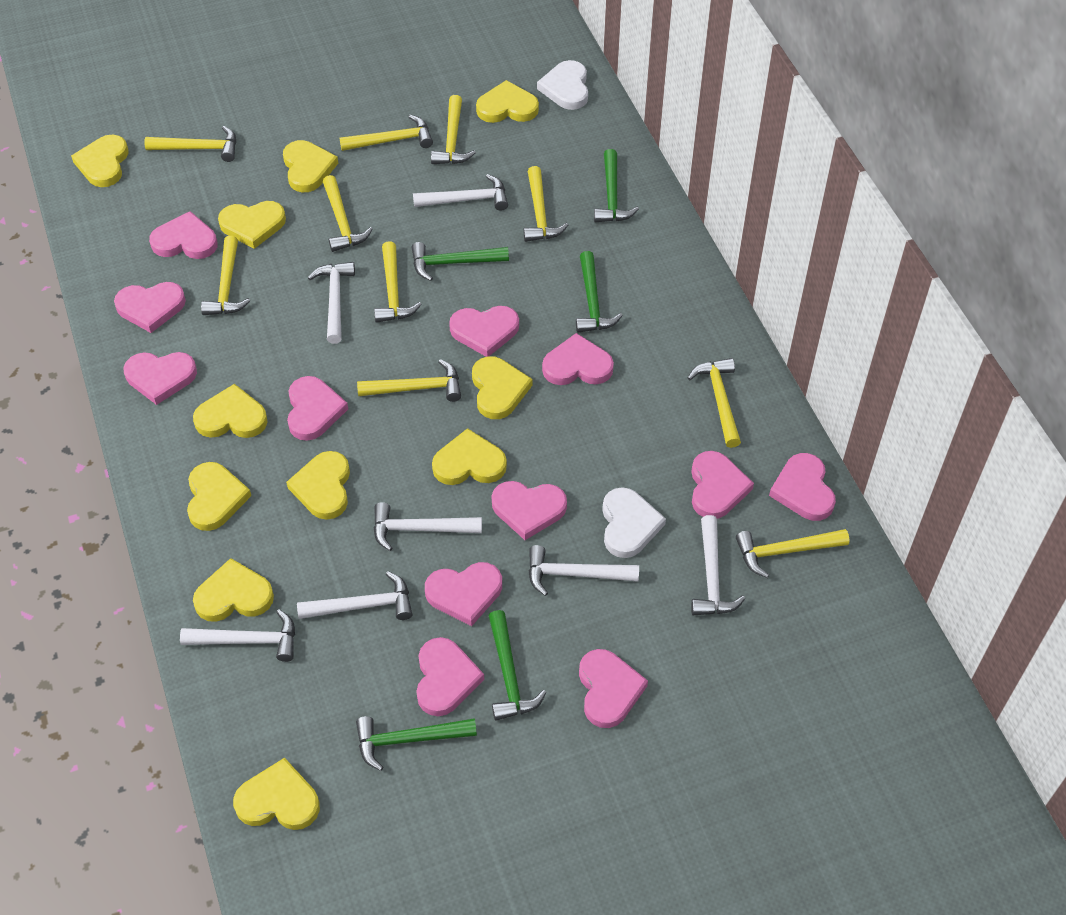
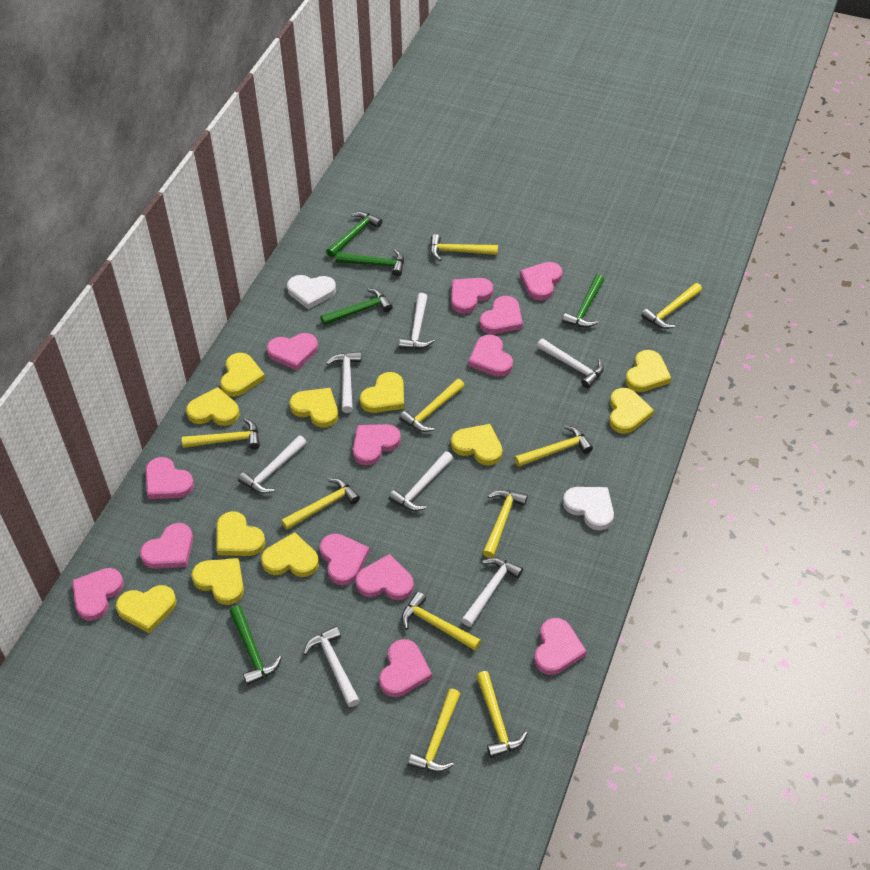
pink heart: 12 -> 13

